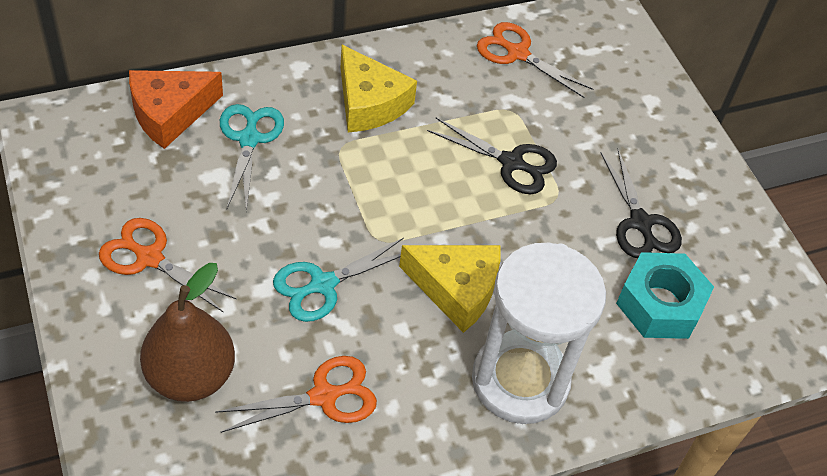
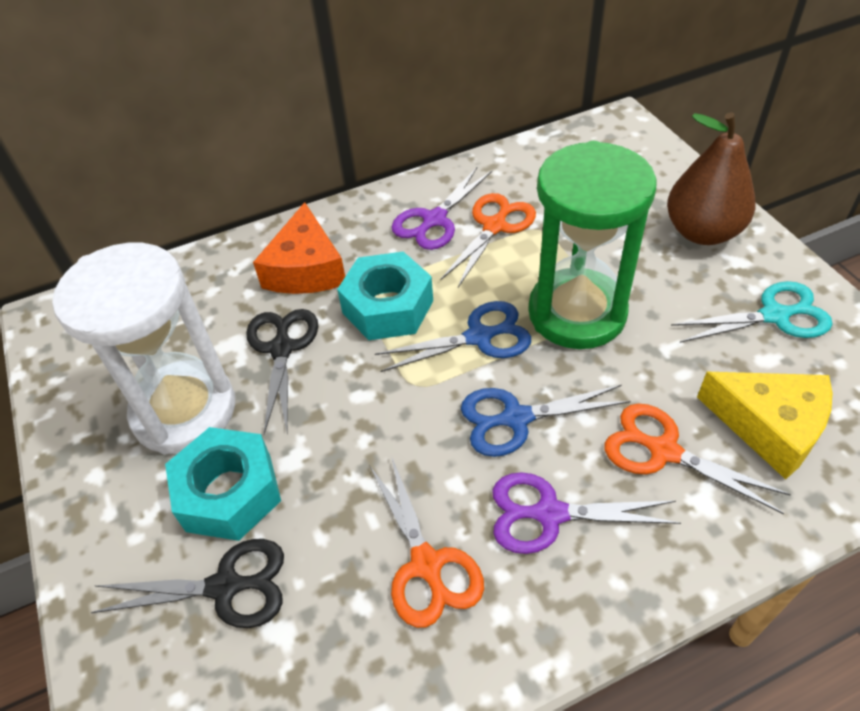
blue scissors: 0 -> 2
green hourglass: 0 -> 1
purple scissors: 0 -> 2
turquoise nut: 1 -> 2
turquoise scissors: 2 -> 1
yellow cheese: 2 -> 1

